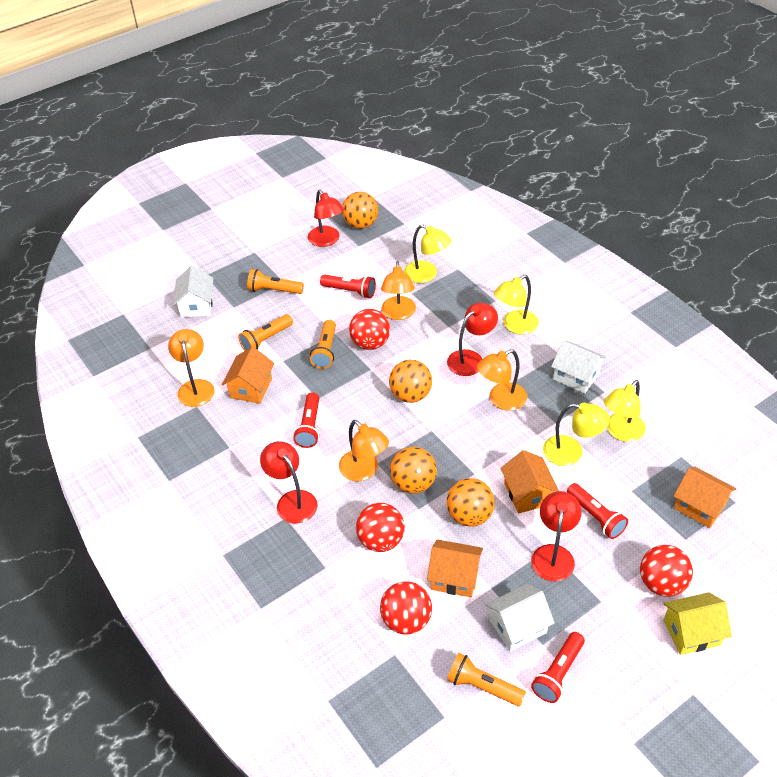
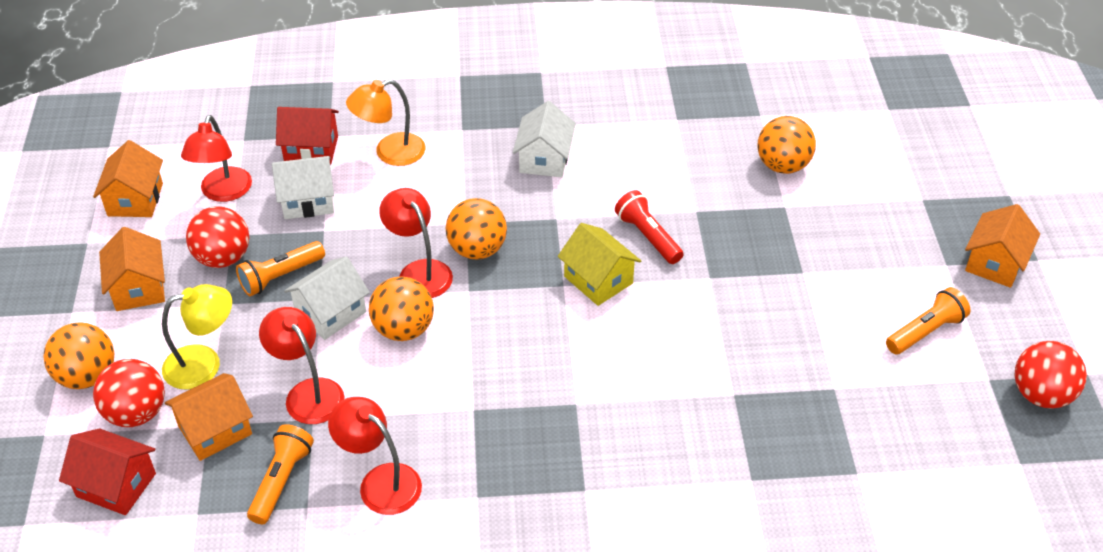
orange flashlight: 4 -> 3
orange lamp: 4 -> 1
red ball: 4 -> 3
red flashlight: 4 -> 1
red house: 0 -> 2
yellow lamp: 4 -> 1

